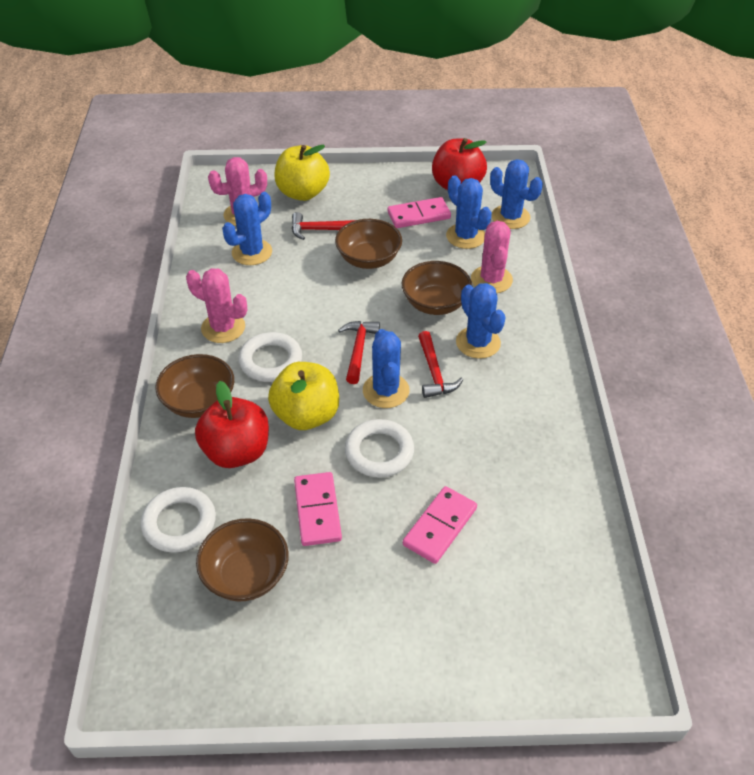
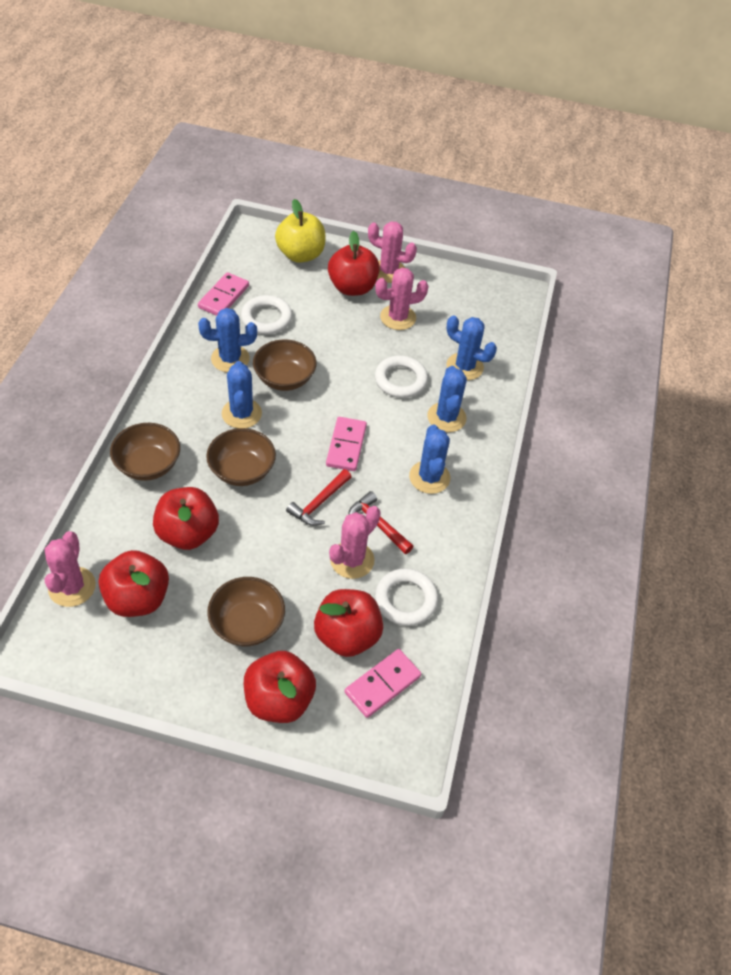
pink cactus: 3 -> 4
red apple: 2 -> 5
red hammer: 3 -> 2
yellow apple: 2 -> 1

